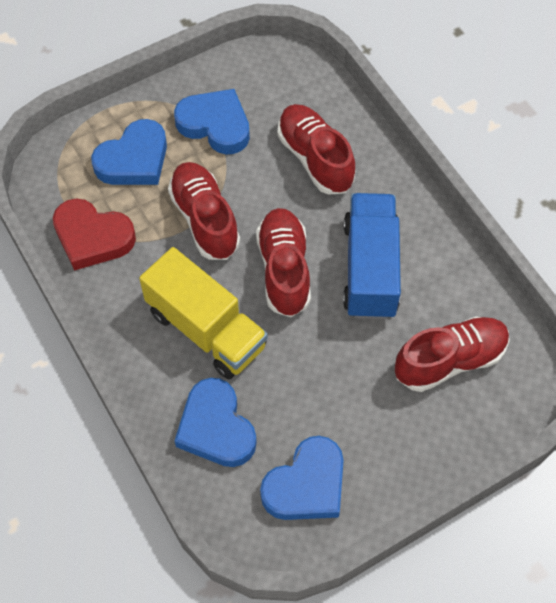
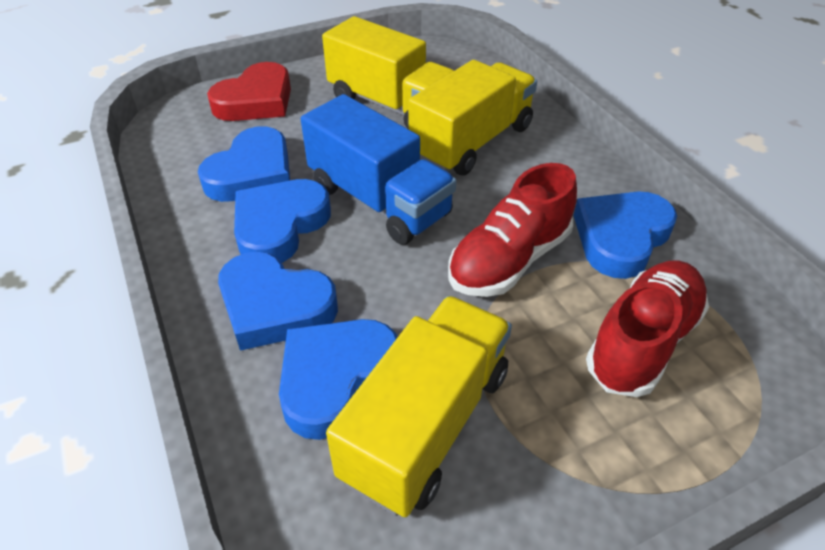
blue heart: 4 -> 5
red shoe: 4 -> 2
yellow truck: 1 -> 3

